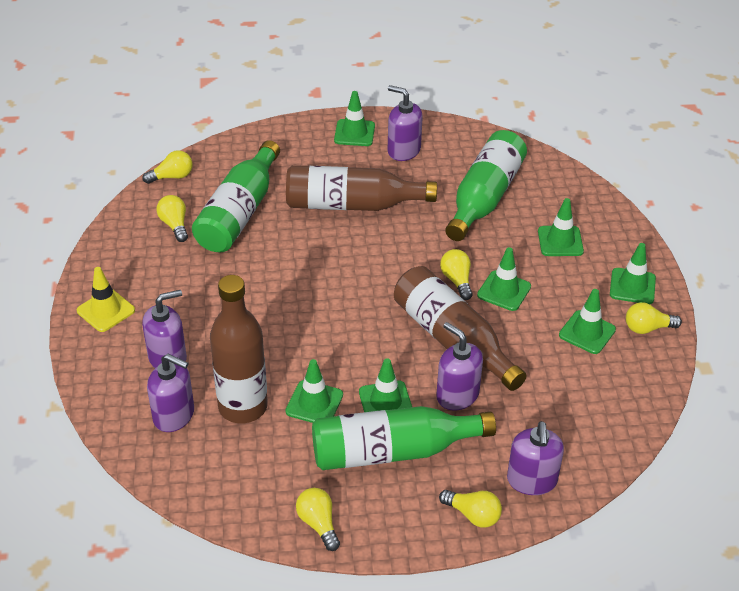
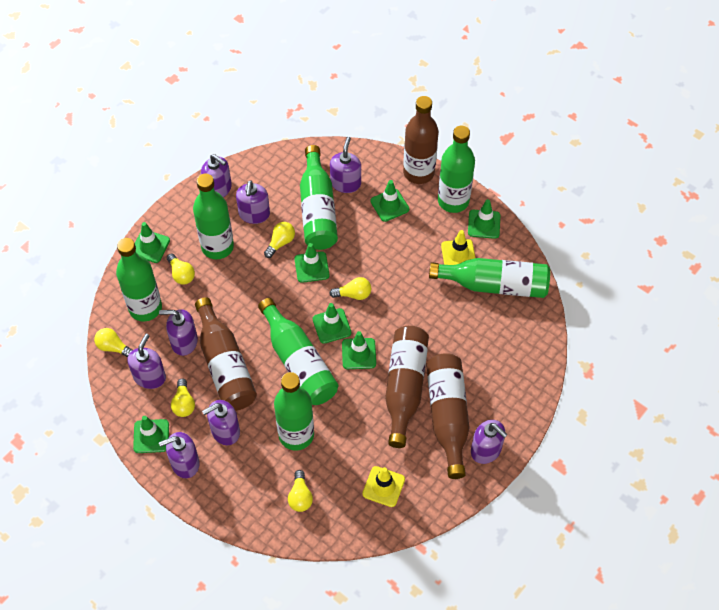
brown bottle: 3 -> 4
green bottle: 3 -> 7
purple soap dispenser: 5 -> 8
yellow traffic cone: 1 -> 2

